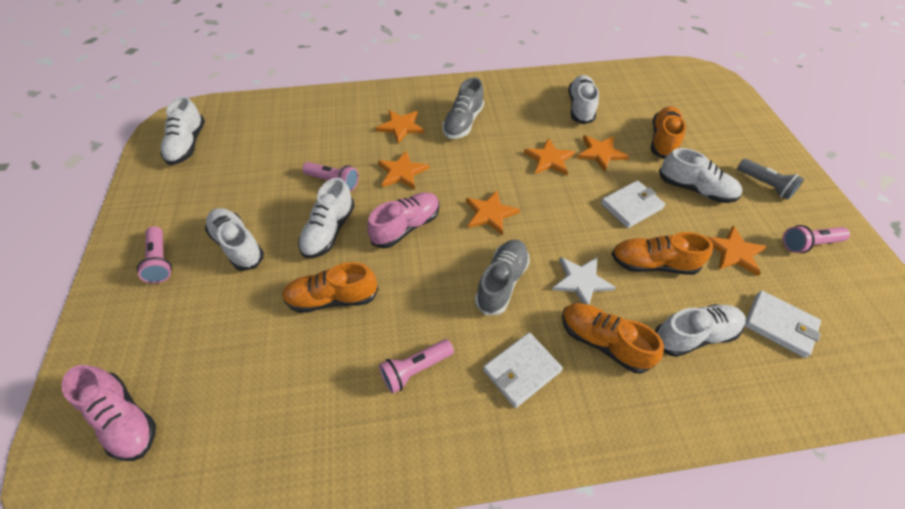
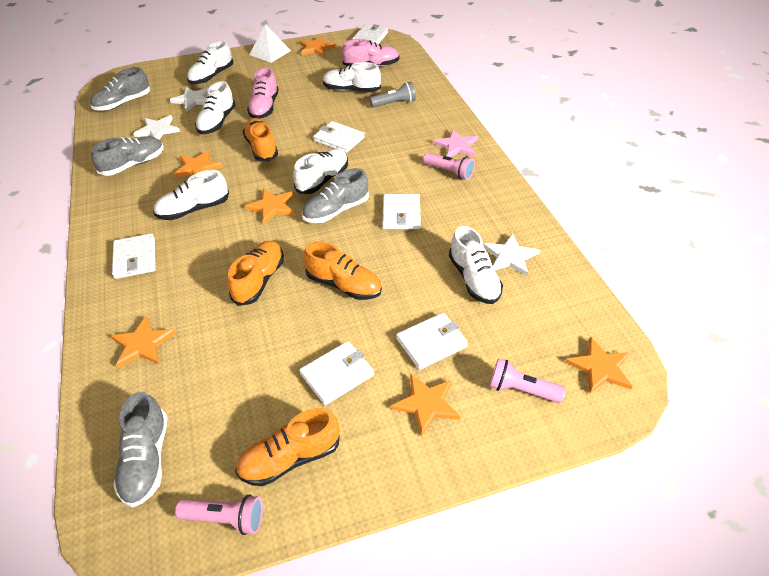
grey shoe: 2 -> 4
pink flashlight: 4 -> 3
pink star: 0 -> 1
white pyramid: 0 -> 1
white star: 1 -> 3
white wallet: 3 -> 6

